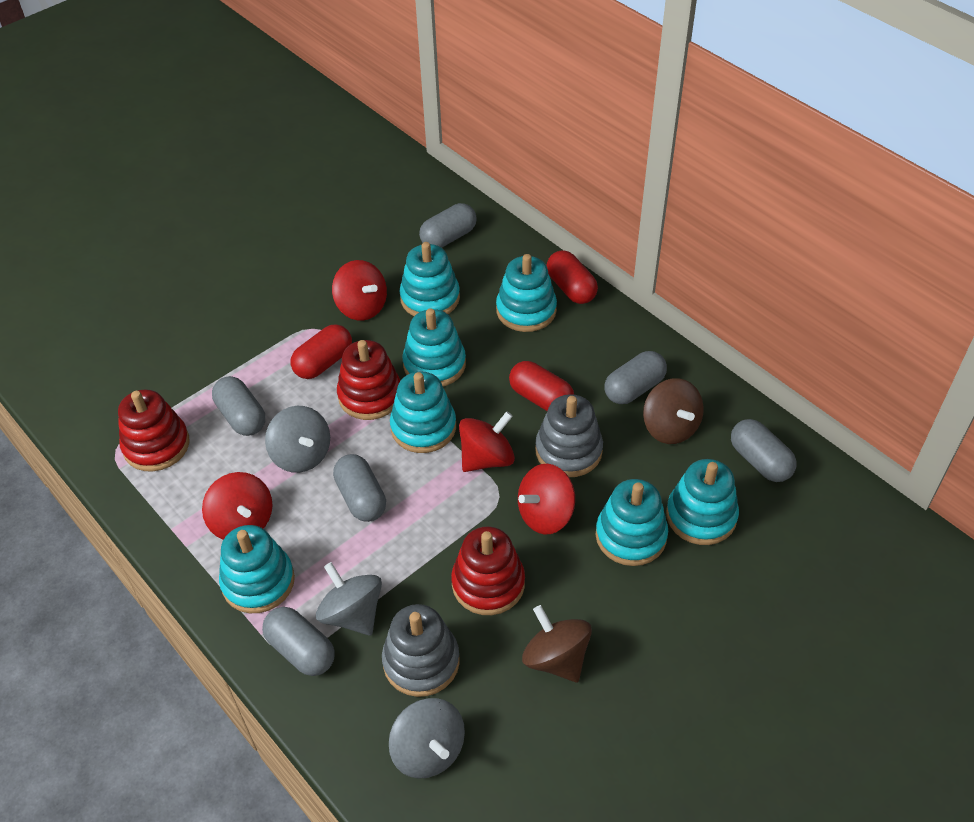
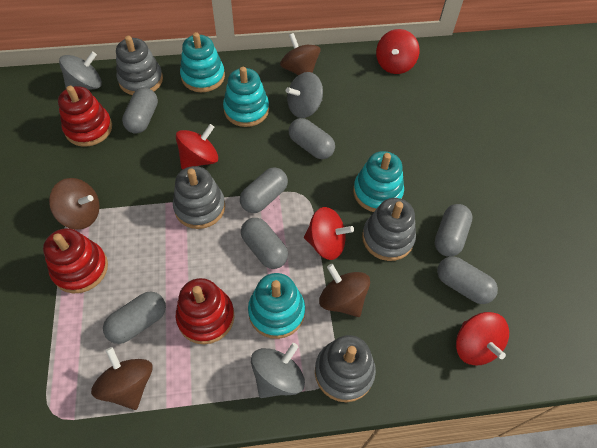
brown spinning top: 2 -> 4
grey capsule: 6 -> 7
grey stacking toy: 2 -> 4
red capsule: 3 -> 0
turquoise stacking toy: 7 -> 4

